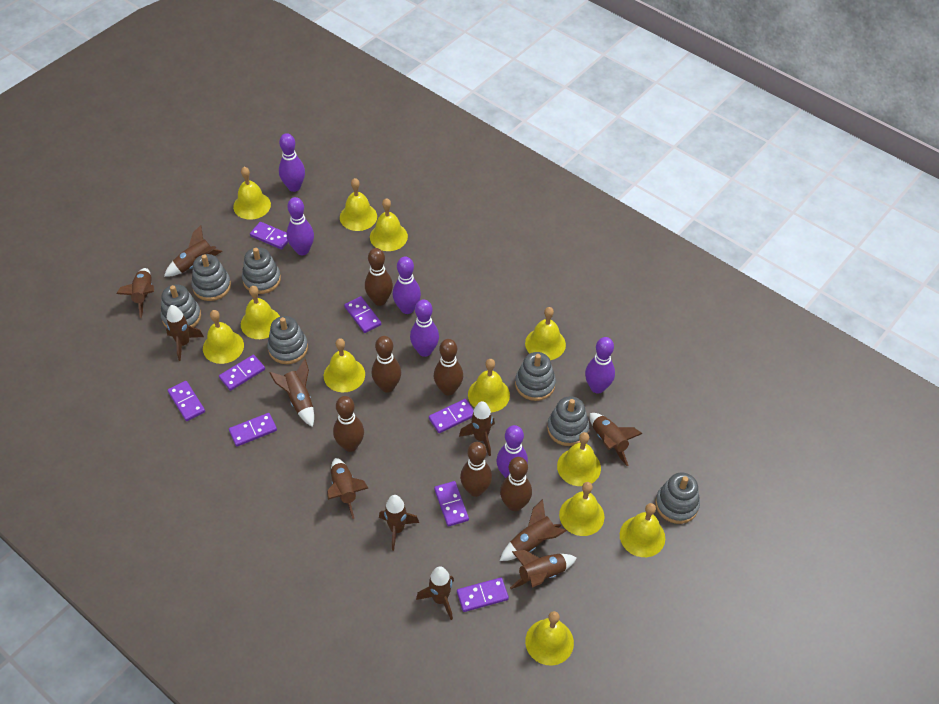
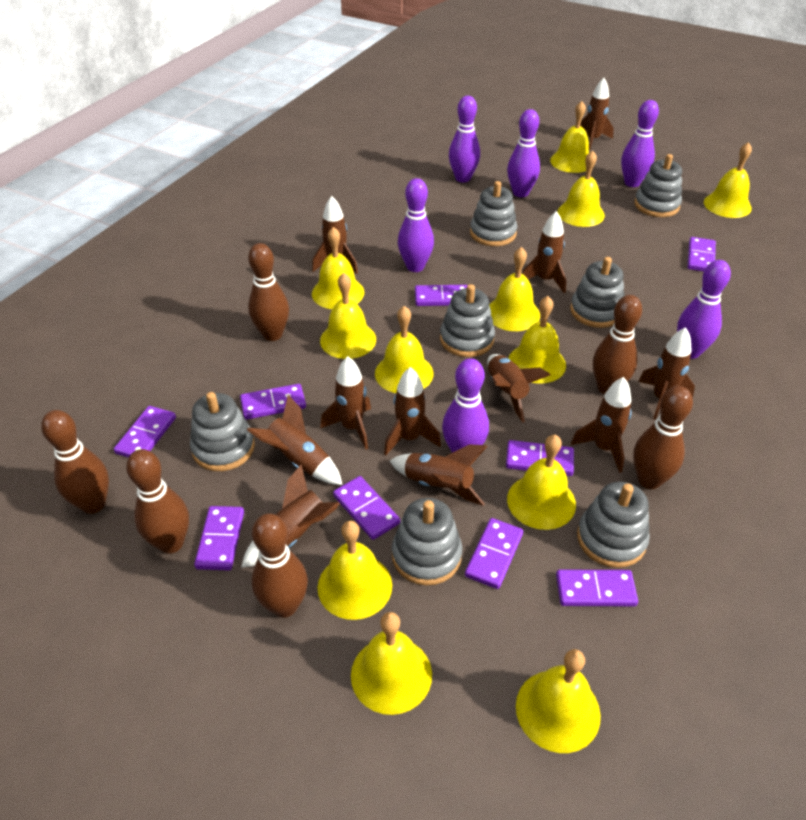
purple domino: 8 -> 9

